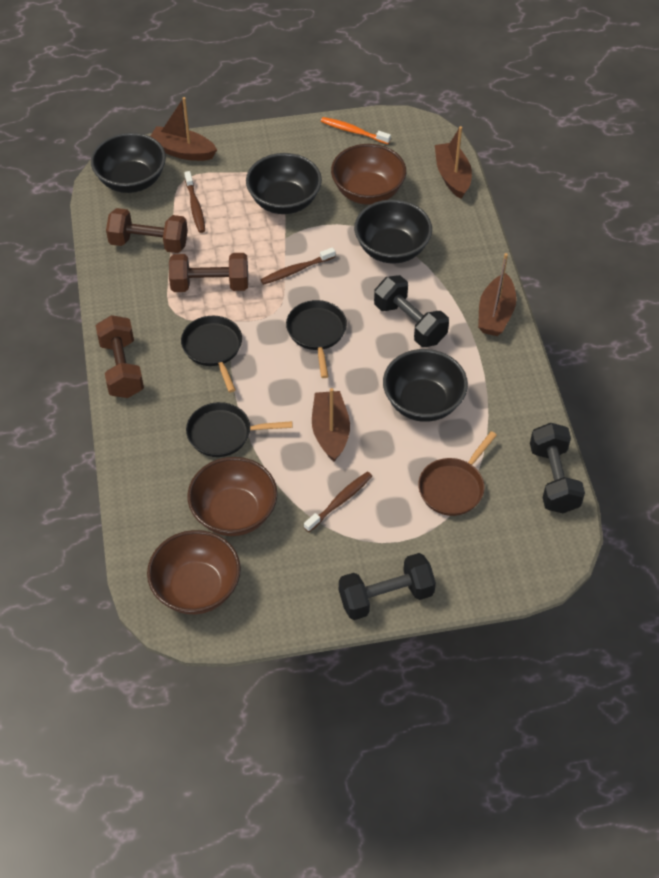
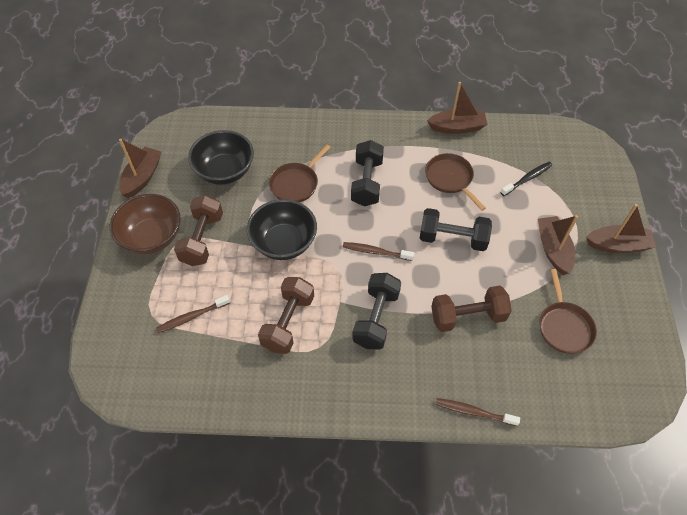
black bowl: 4 -> 2
black pan: 3 -> 0
black toothbrush: 0 -> 1
brown bowl: 3 -> 1
brown pan: 1 -> 3
orange toothbrush: 1 -> 0

